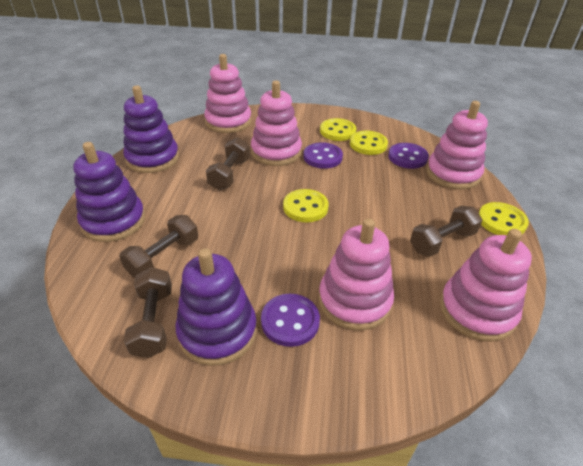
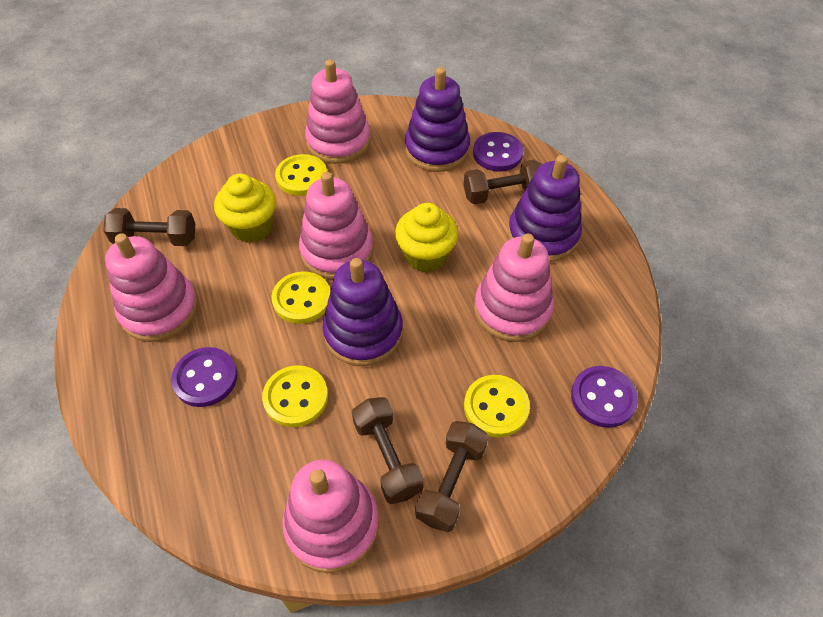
yellow cupcake: 0 -> 2

